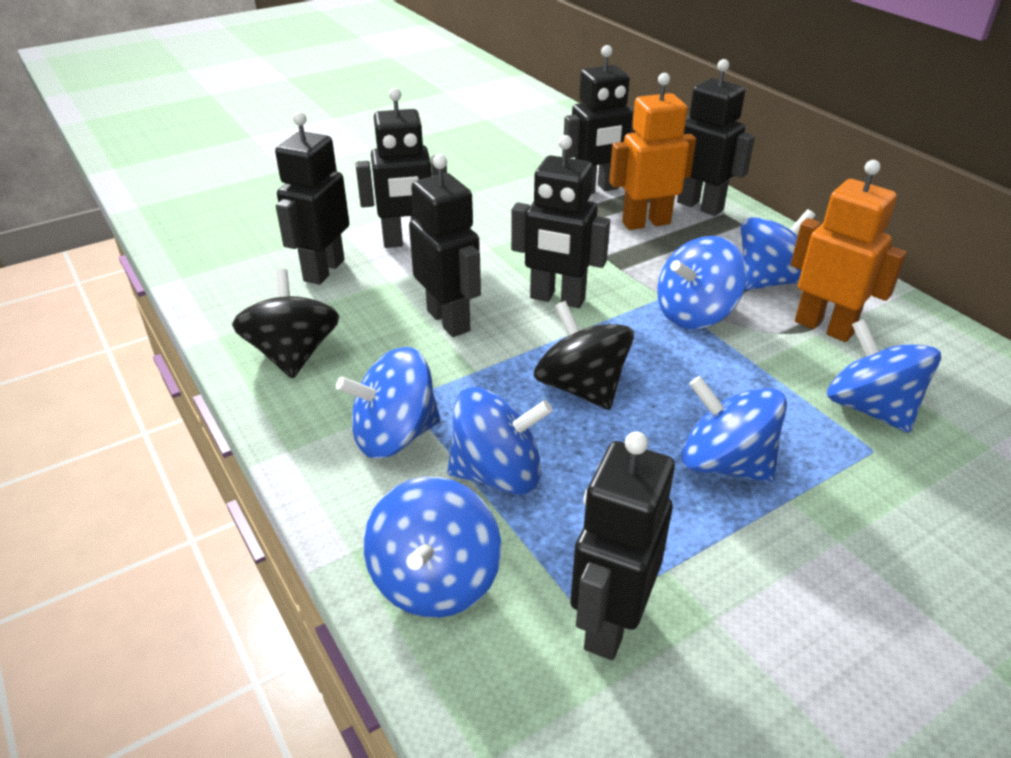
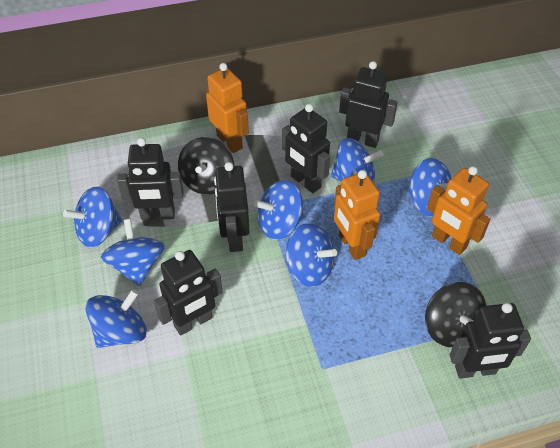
black robot: 7 -> 6
orange robot: 2 -> 3

